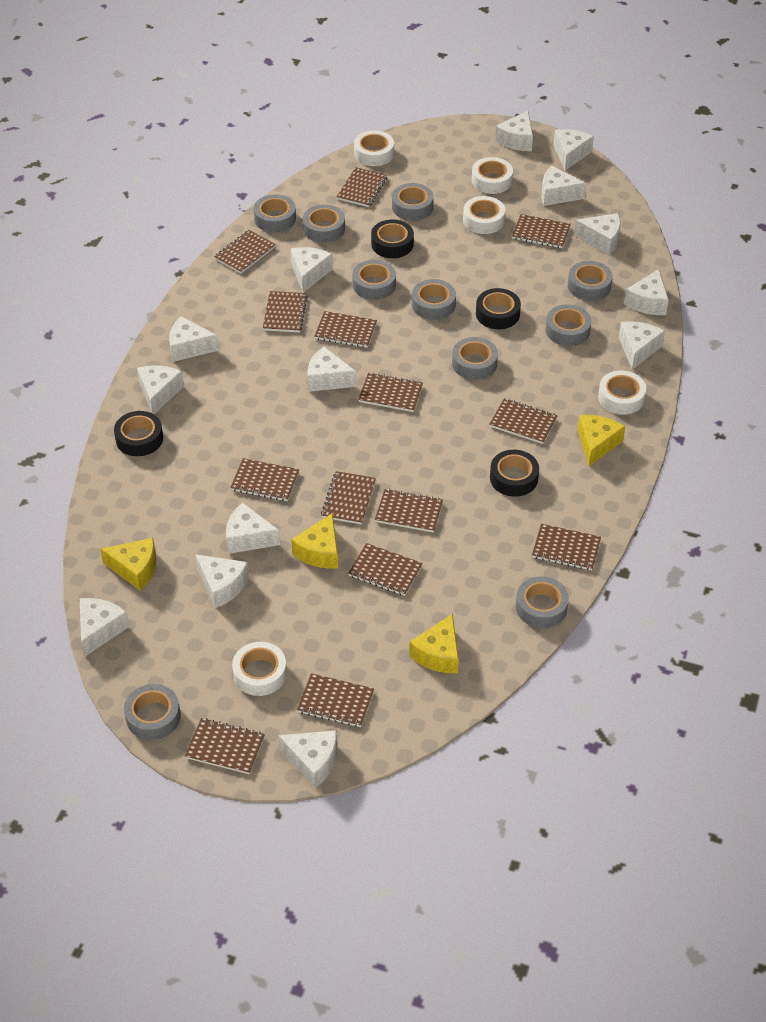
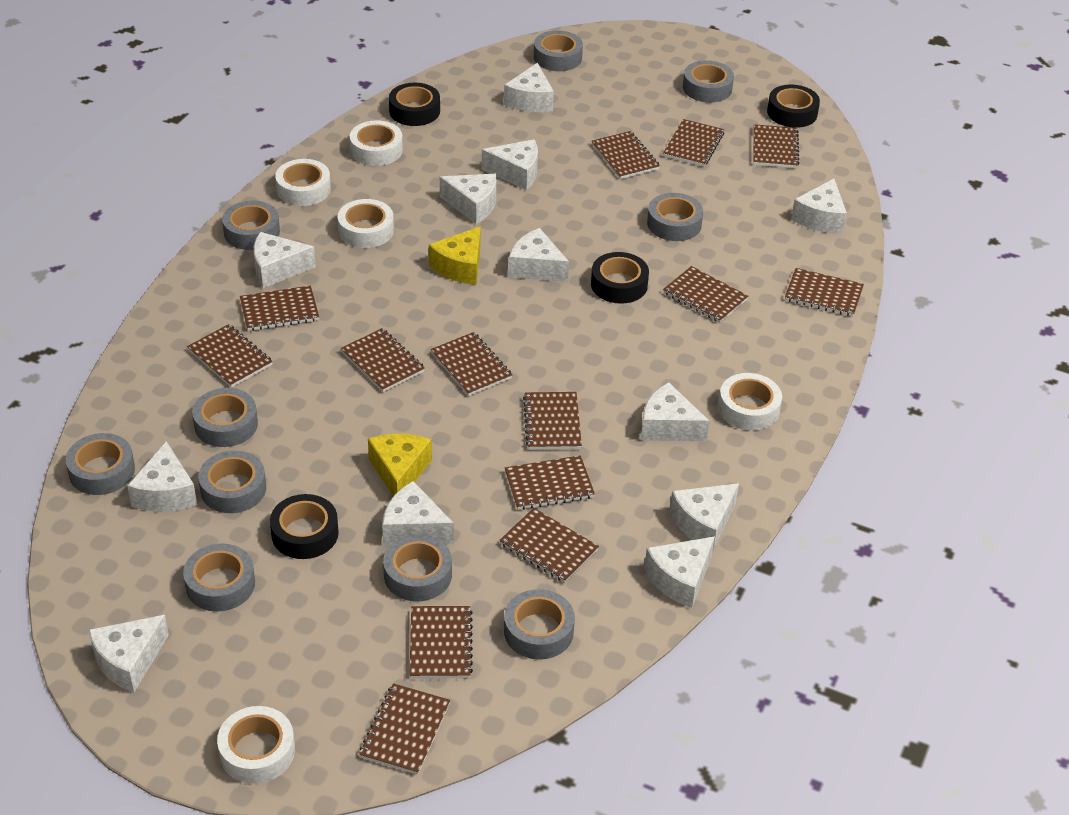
white cheese: 14 -> 12
yellow cheese: 4 -> 2

